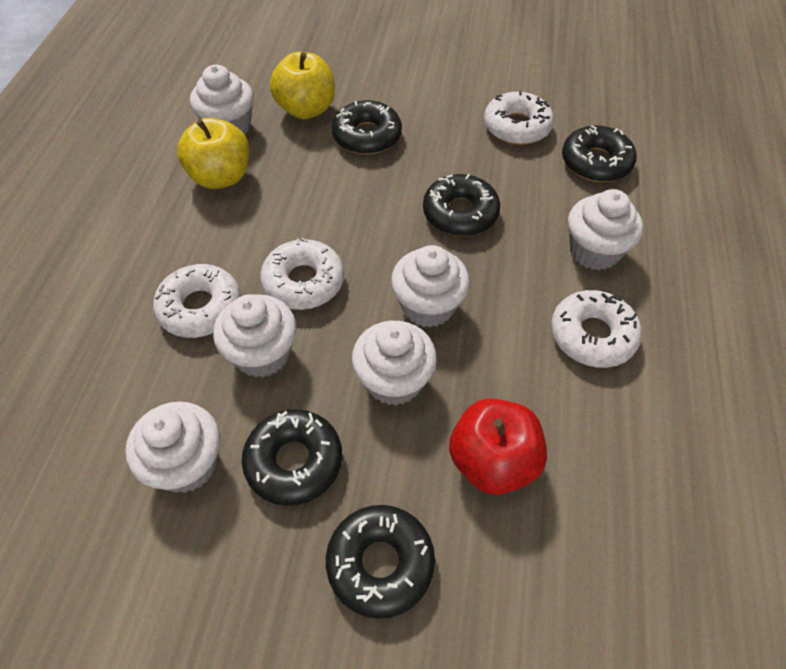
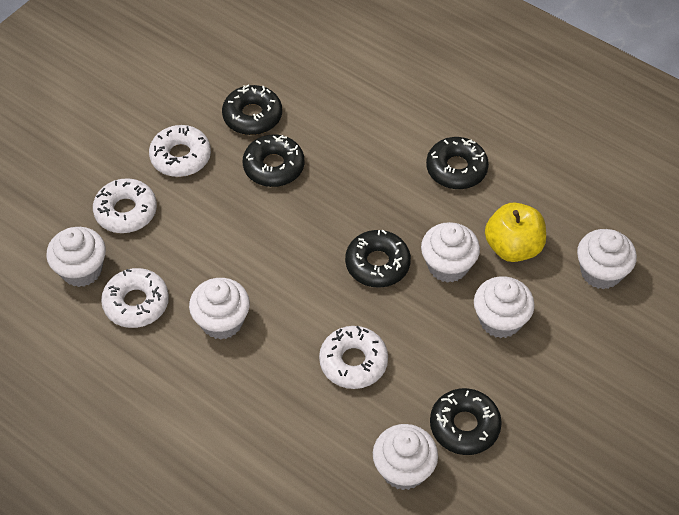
red apple: 1 -> 0
yellow apple: 2 -> 1

